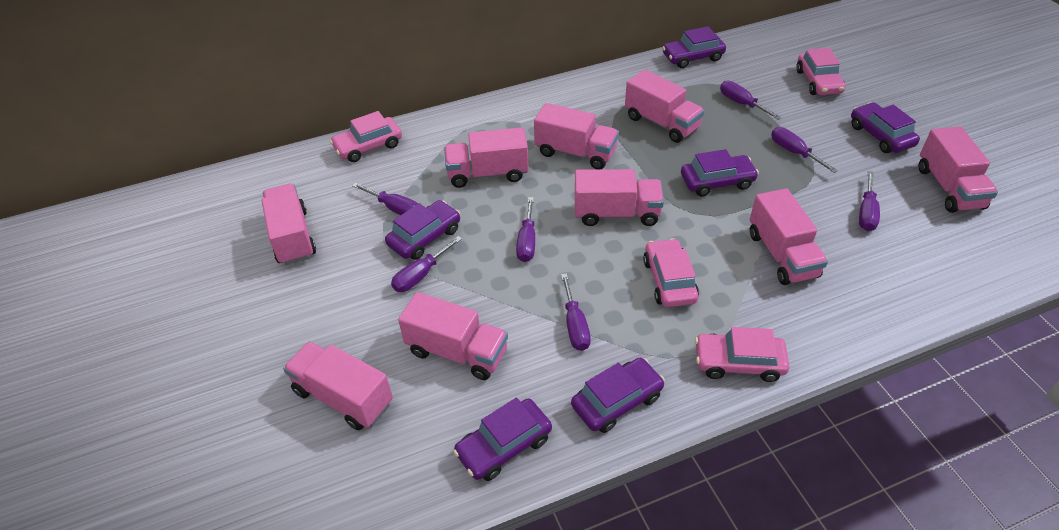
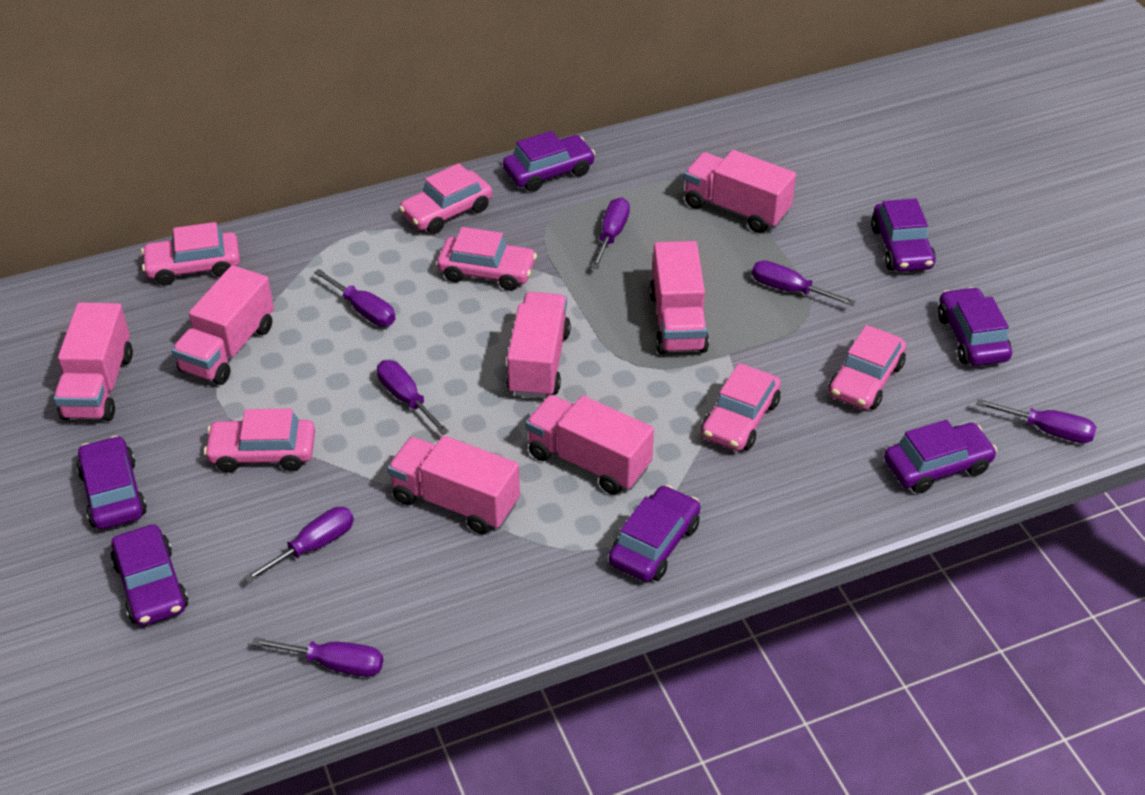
pink car: 4 -> 6
pink truck: 9 -> 7
purple car: 6 -> 7

